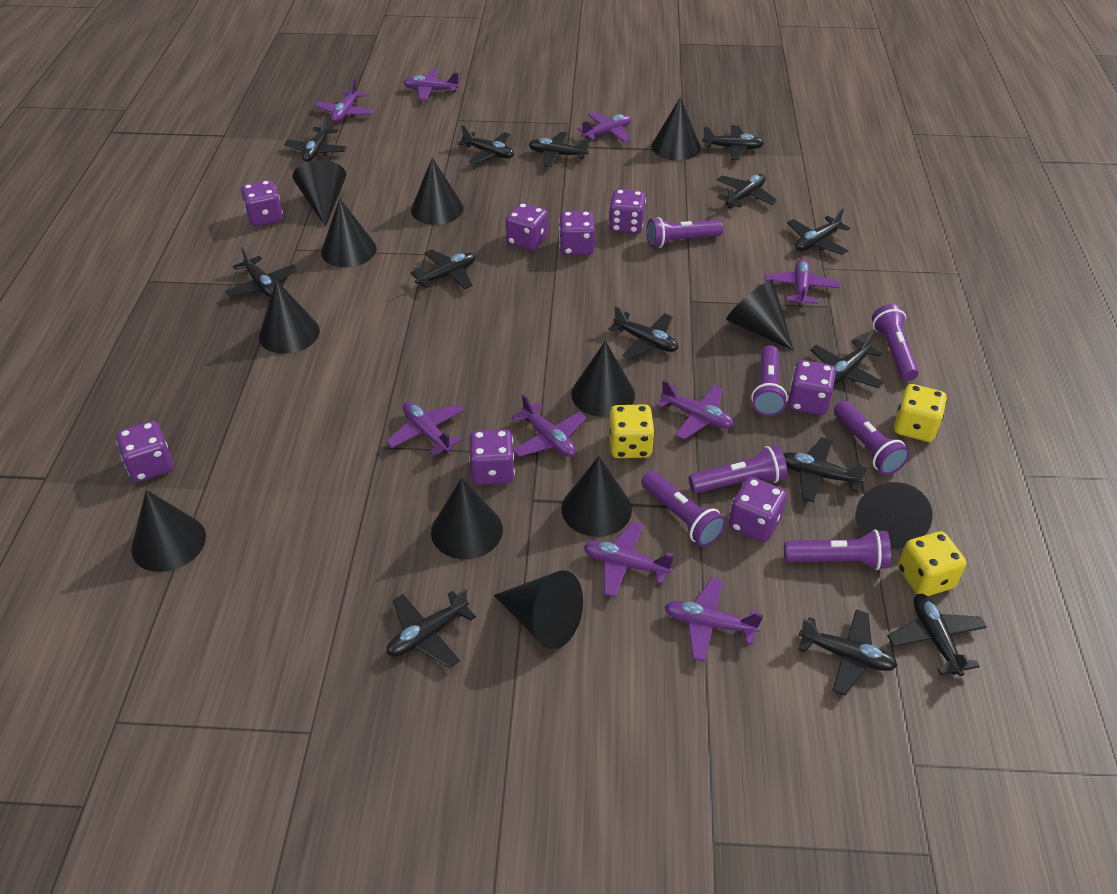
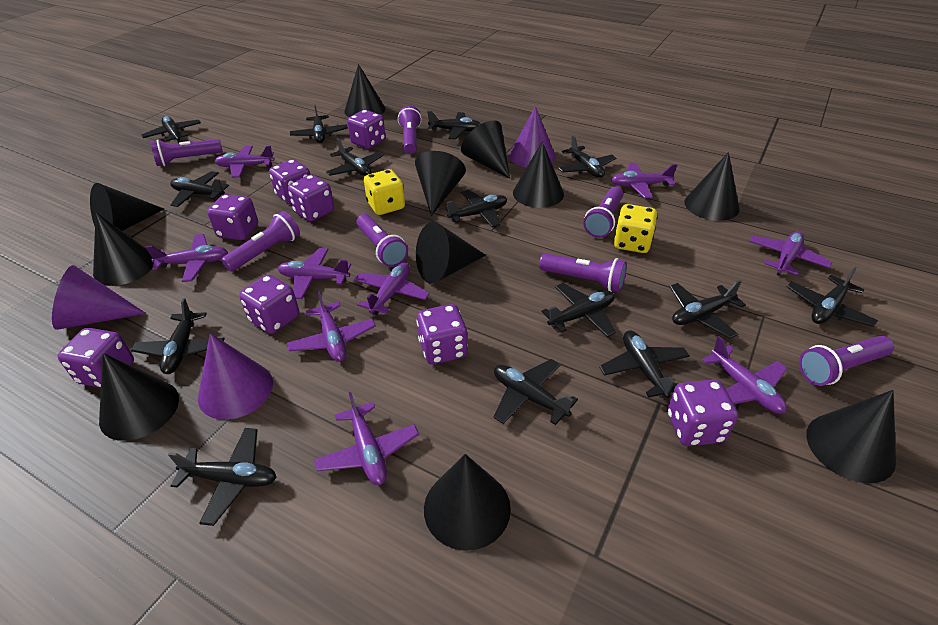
black cone: 12 -> 11
purple cone: 0 -> 3
yellow dice: 3 -> 2

